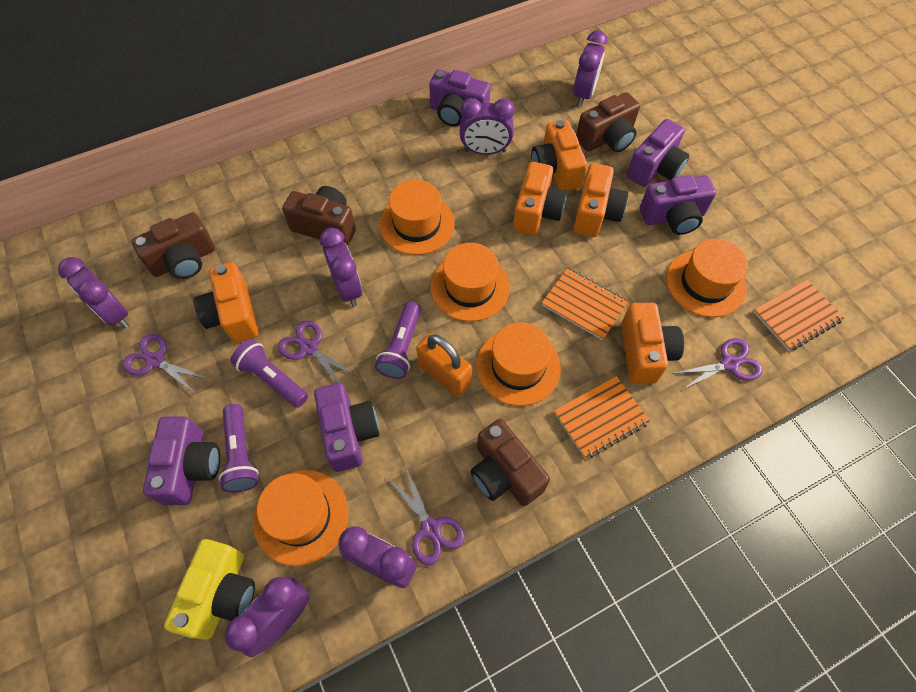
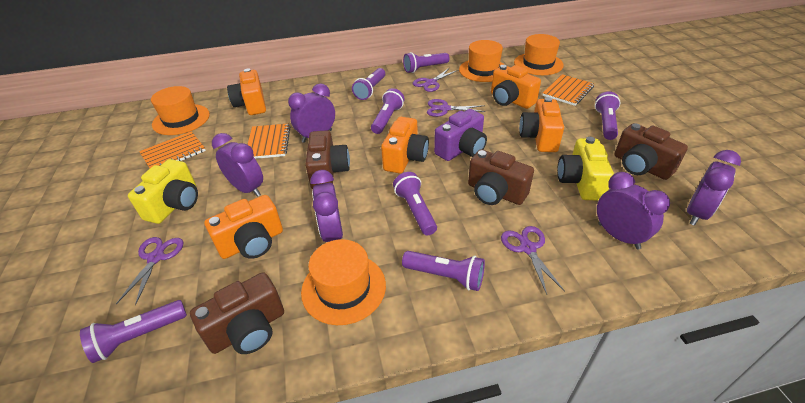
orange hat: 5 -> 4
orange padlock: 1 -> 0
purple camera: 5 -> 1
purple clock: 6 -> 5
purple flashlight: 3 -> 7
yellow camera: 1 -> 2

